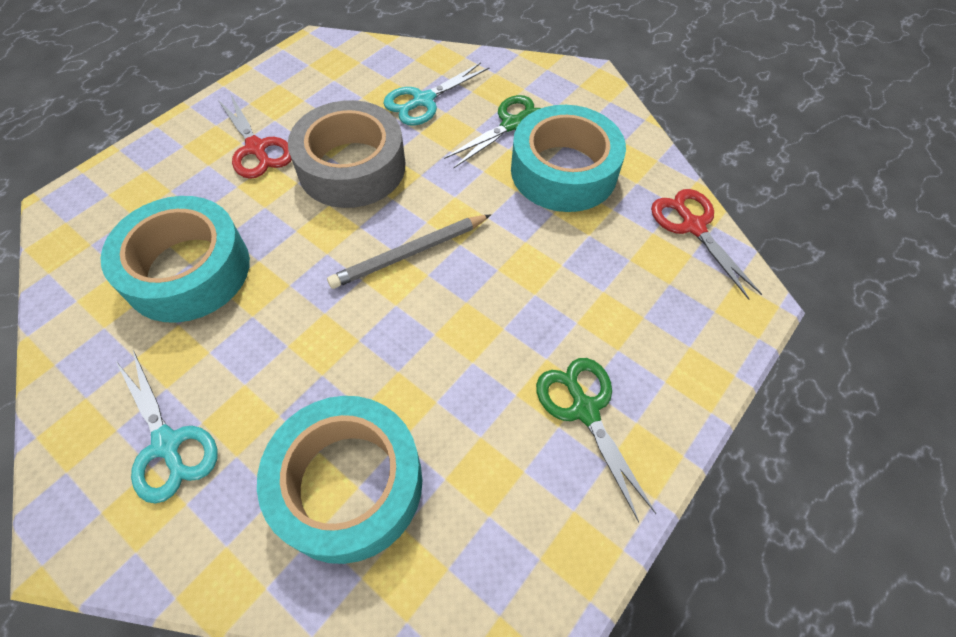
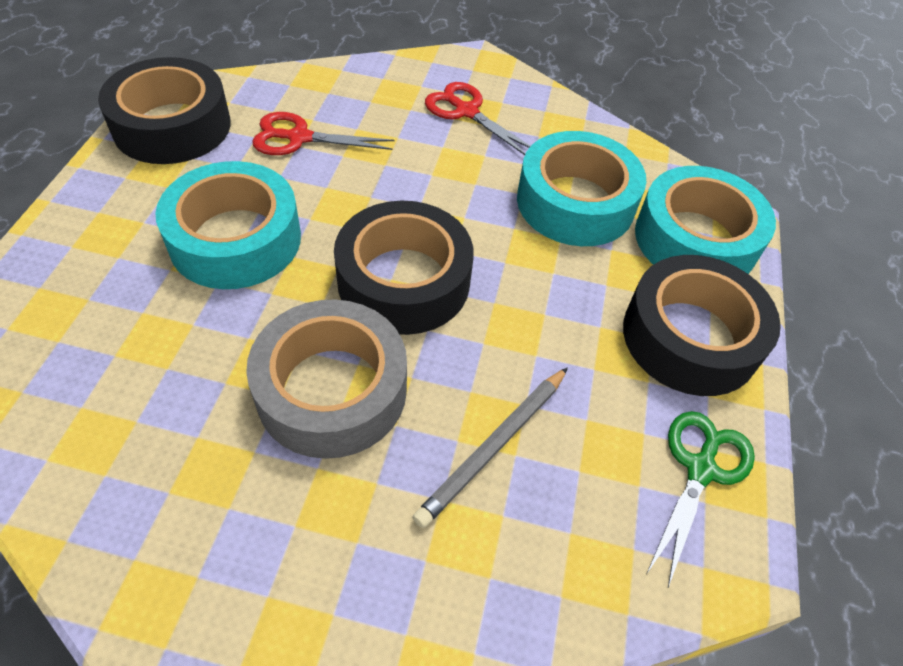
black tape: 0 -> 3
green scissors: 2 -> 1
turquoise scissors: 2 -> 0

